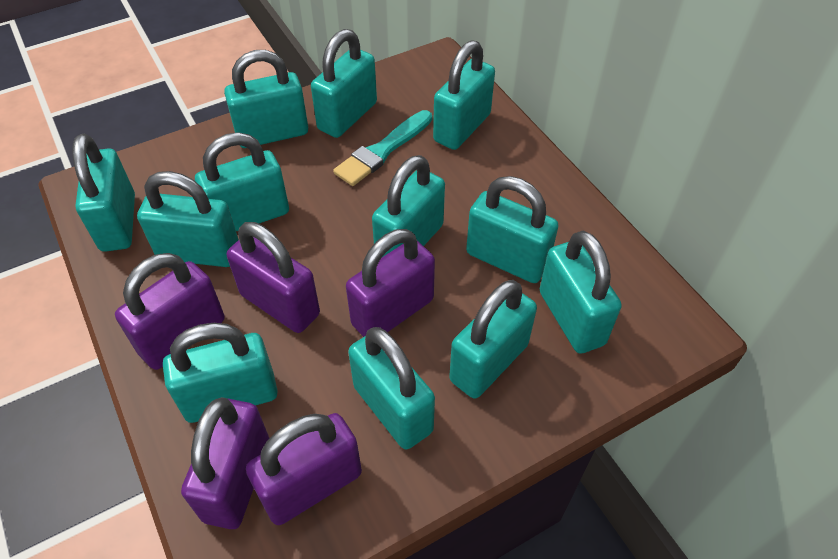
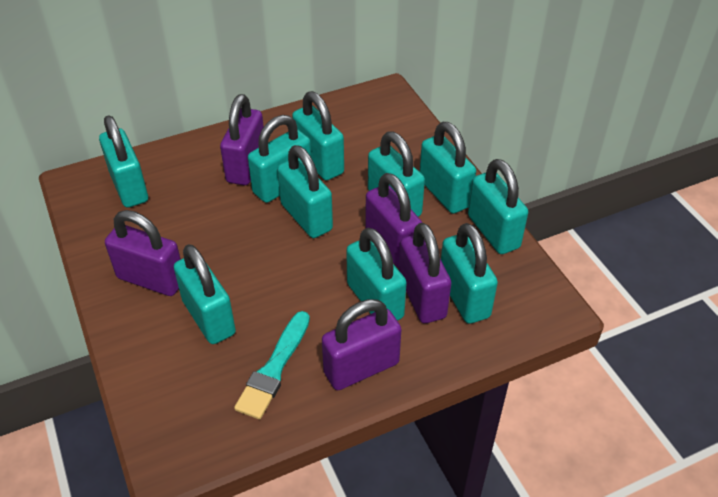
turquoise padlock: 12 -> 10

